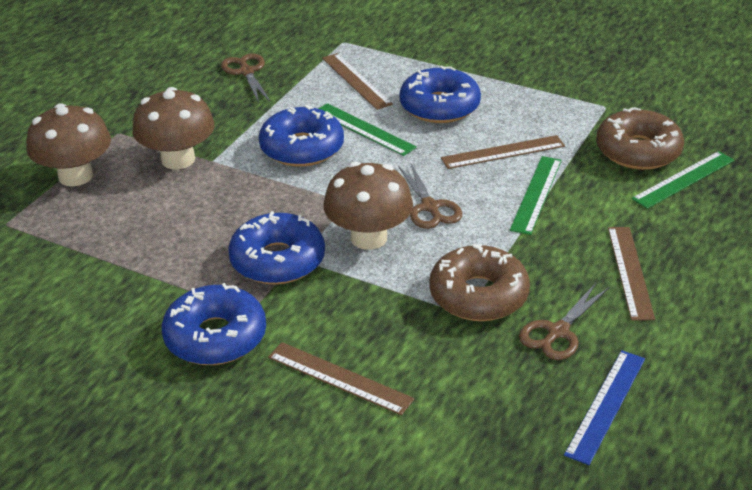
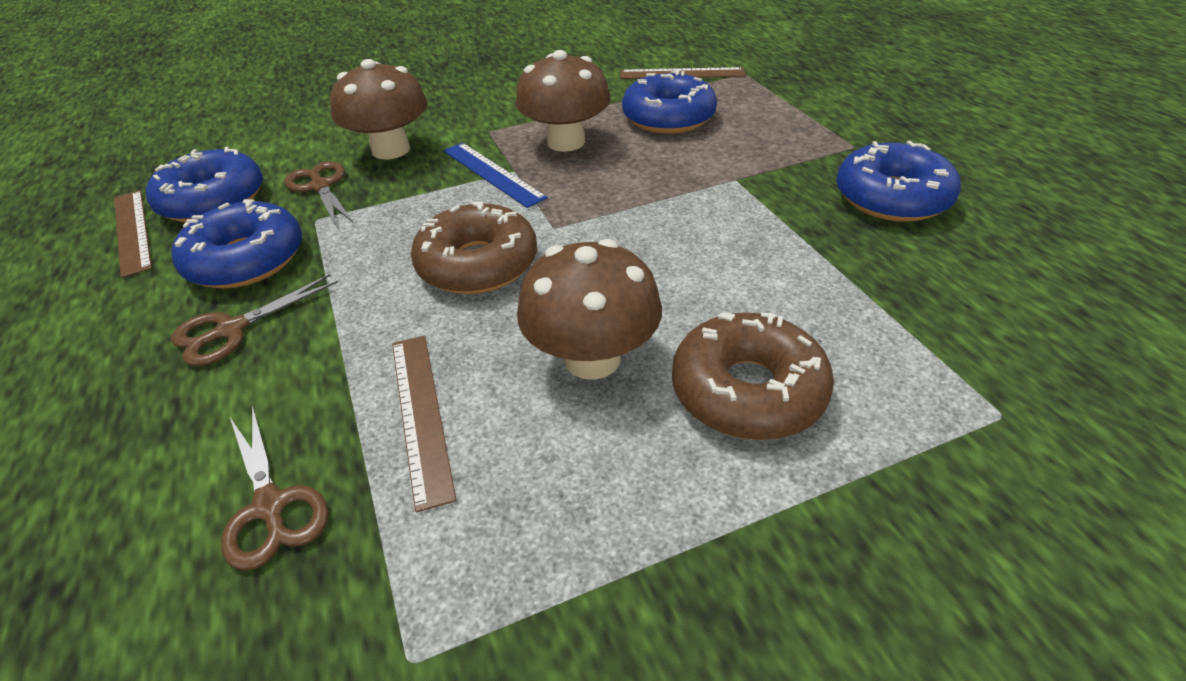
brown ruler: 4 -> 3
green ruler: 3 -> 0

